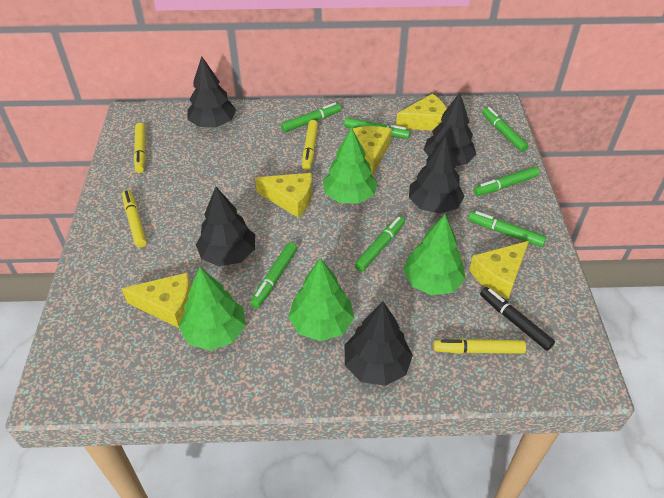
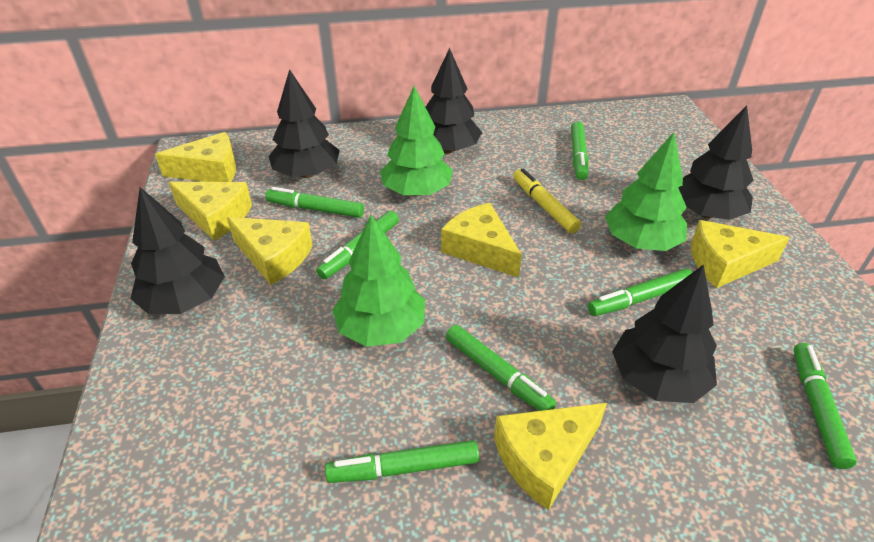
black marker: 1 -> 0
green tree: 4 -> 3
yellow cheese: 5 -> 6
yellow marker: 4 -> 1

